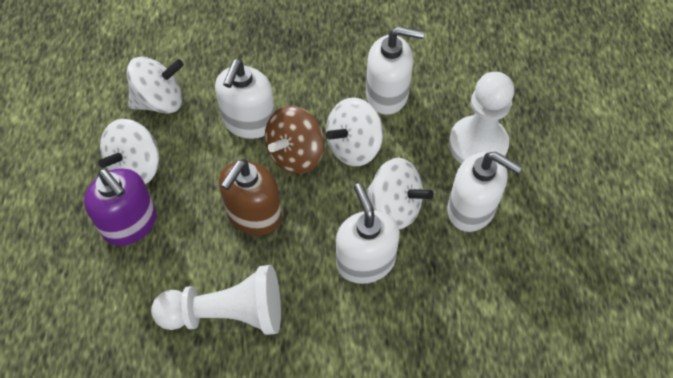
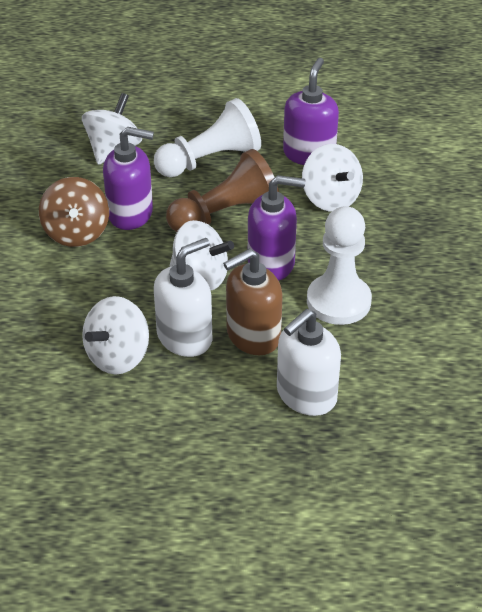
brown pawn: 0 -> 1
purple soap dispenser: 1 -> 3
white soap dispenser: 4 -> 2

